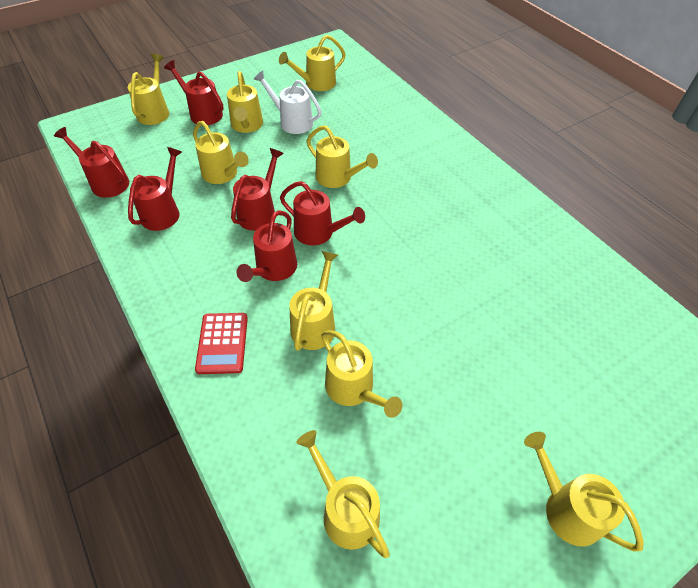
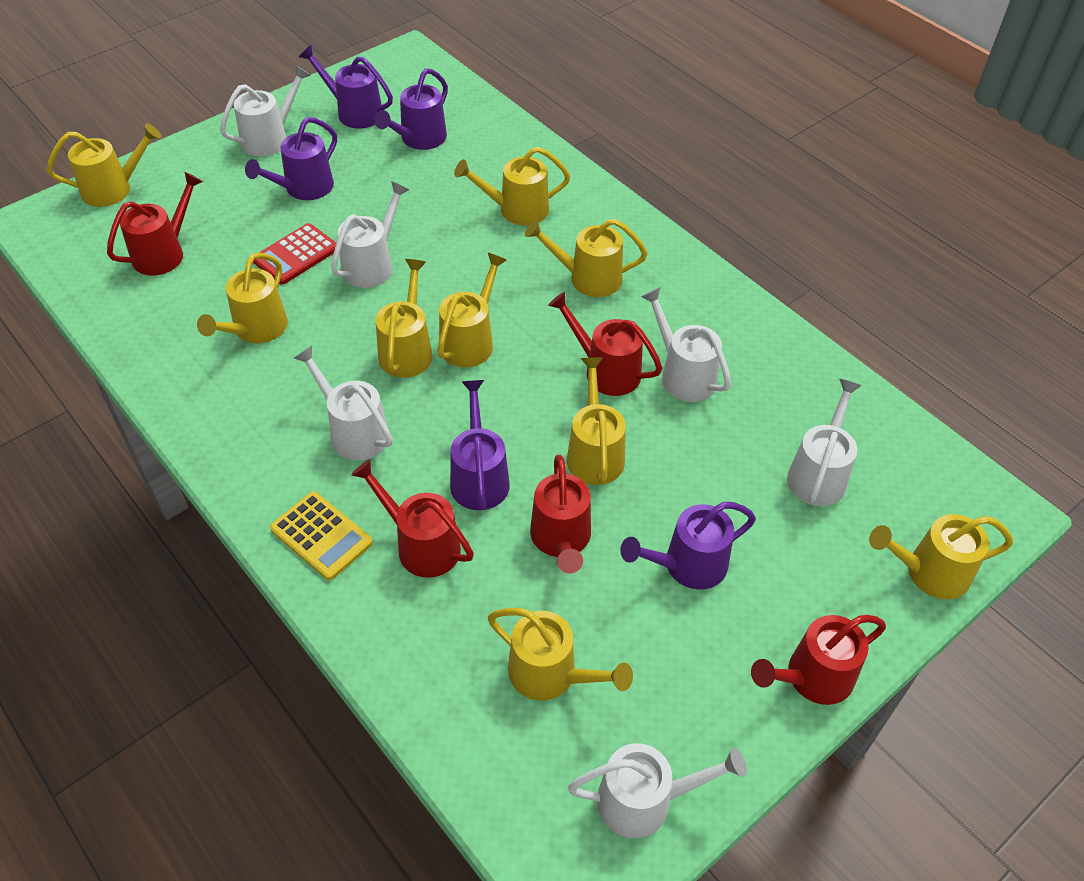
purple watering can: 0 -> 5
red watering can: 6 -> 5
white watering can: 1 -> 6
yellow calculator: 0 -> 1

